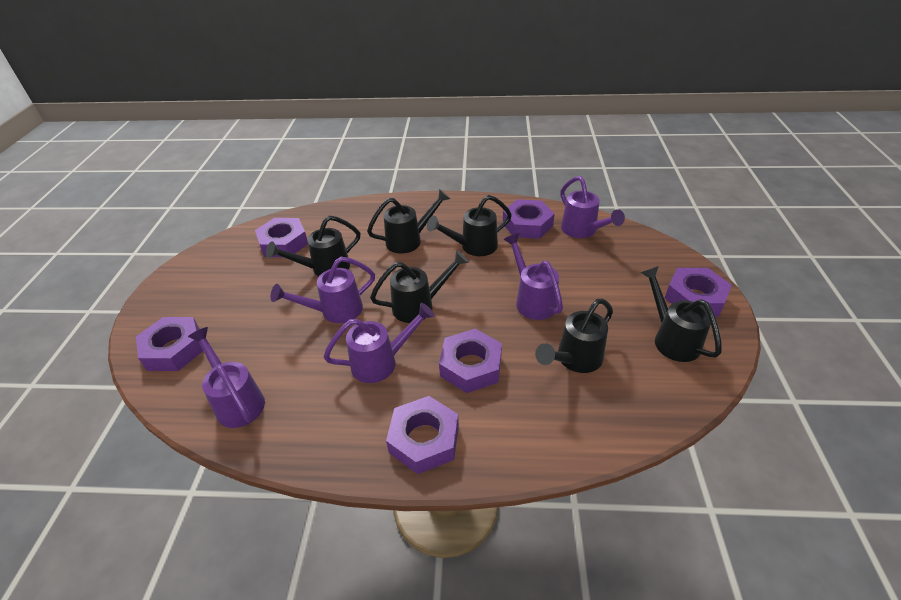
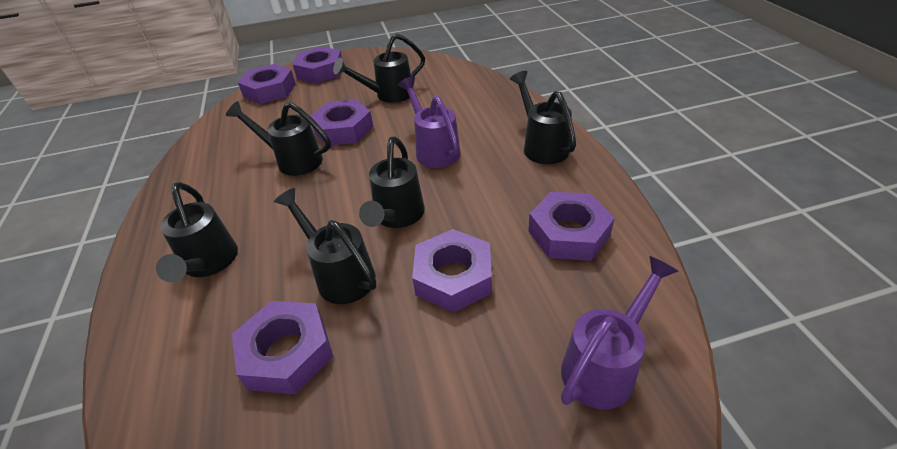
purple watering can: 5 -> 2

